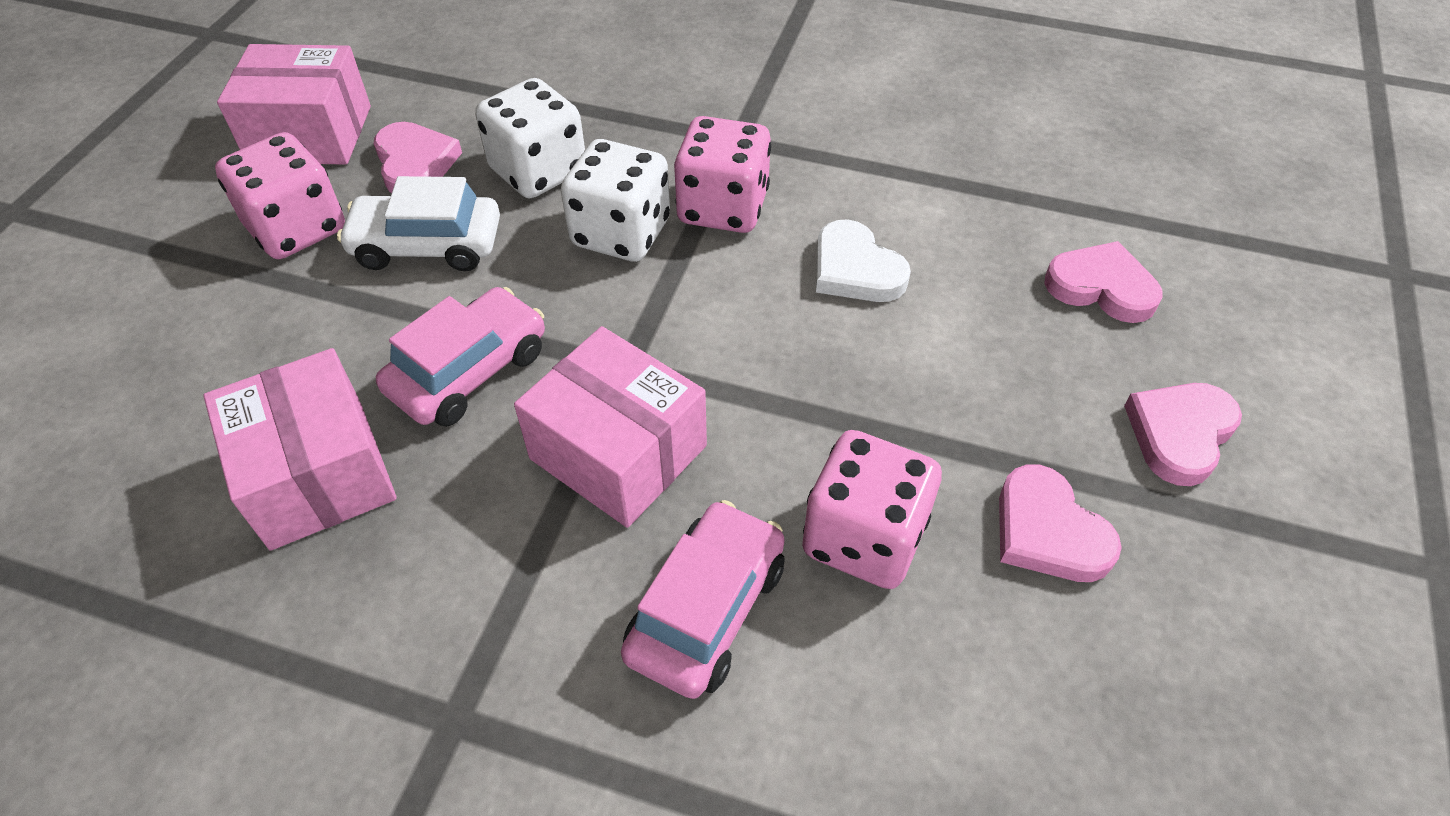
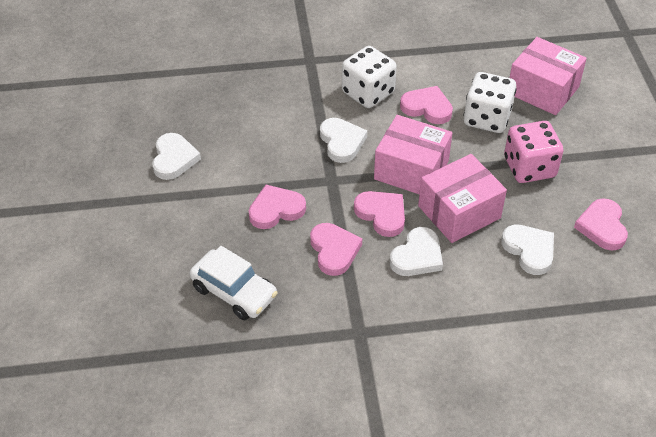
pink car: 2 -> 0
pink dice: 3 -> 1
pink heart: 4 -> 5
white heart: 1 -> 4

